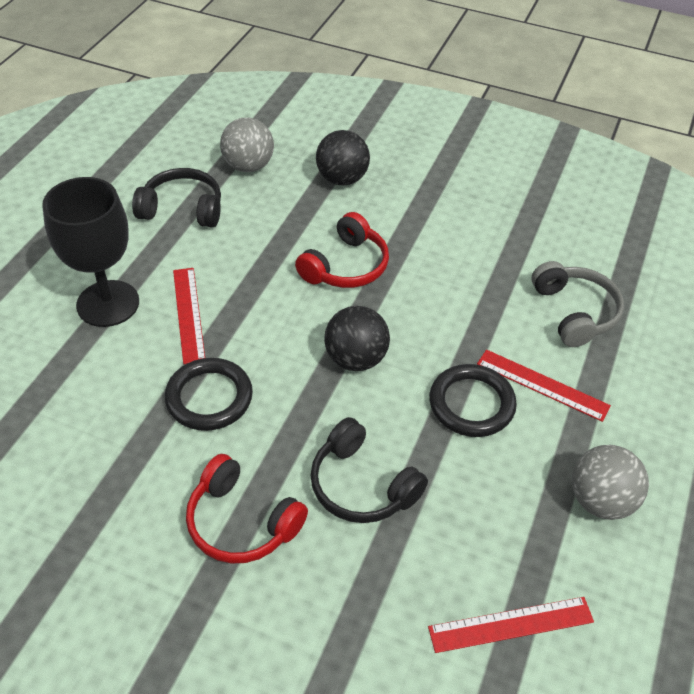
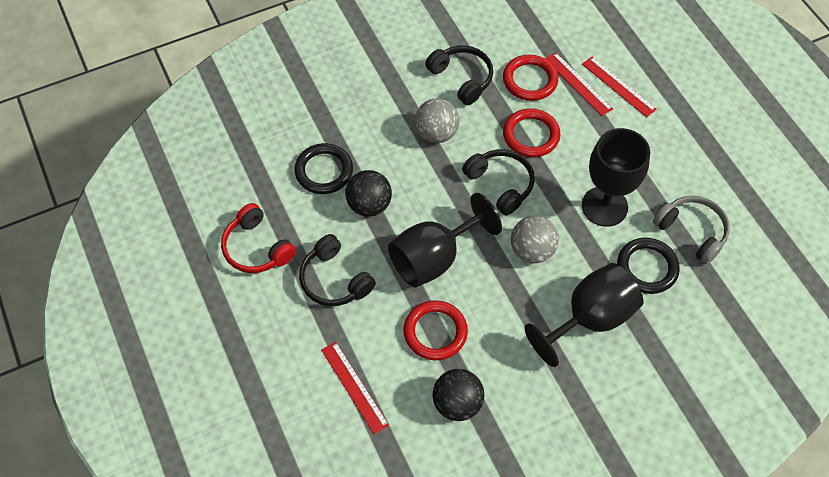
black goblet: 1 -> 3
black headphones: 2 -> 3
red headphones: 2 -> 1
red ring: 0 -> 3

